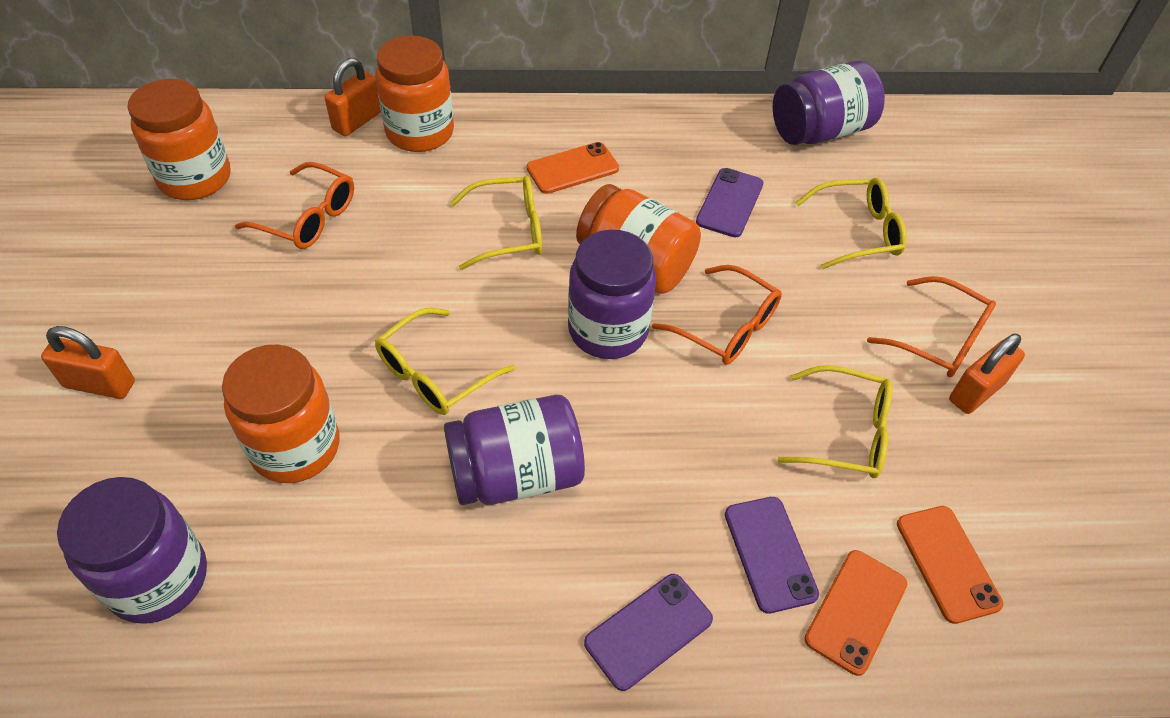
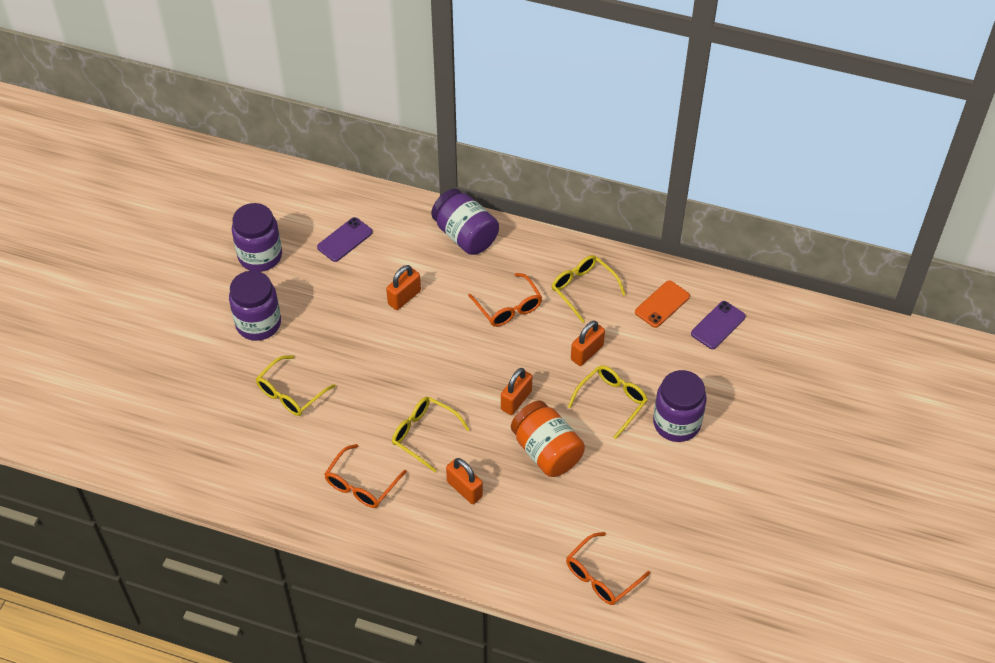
orange jar: 4 -> 1
orange padlock: 3 -> 4
orange phone: 3 -> 1
purple phone: 3 -> 2

